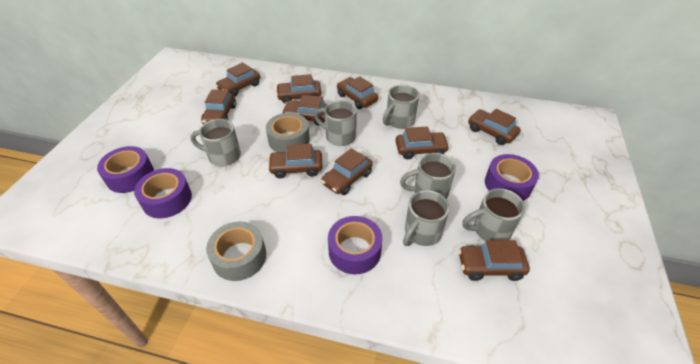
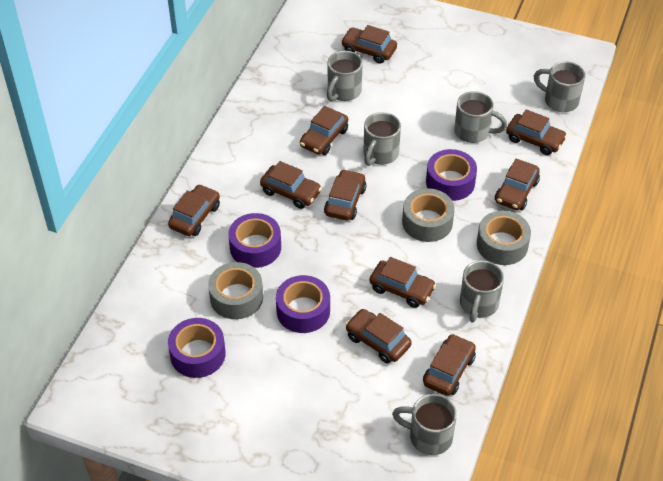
grey tape: 2 -> 3

